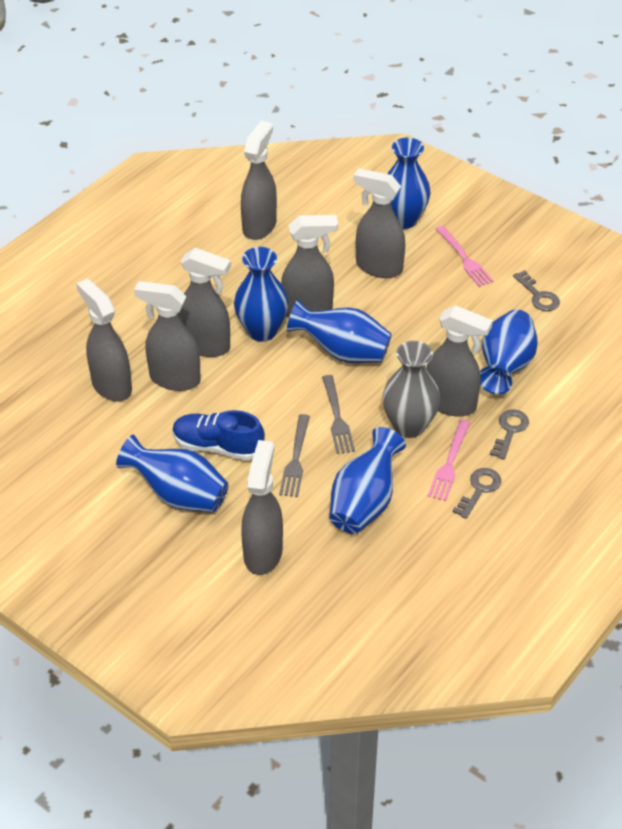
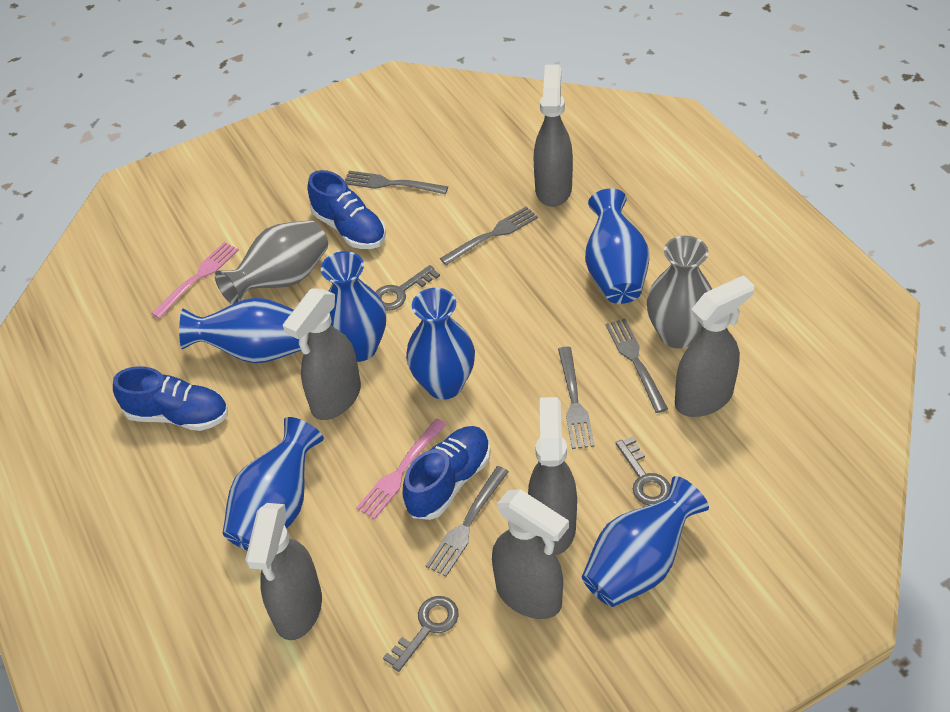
blue shoe: 1 -> 3
grey fork: 2 -> 5
grey spray bottle: 8 -> 6
grey vase: 1 -> 2

